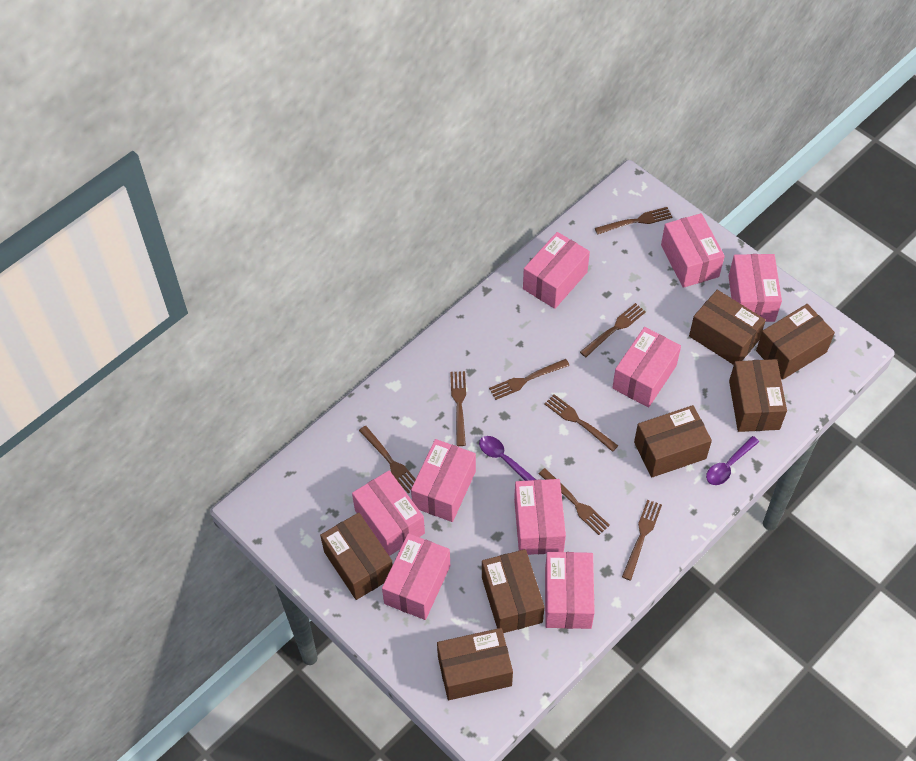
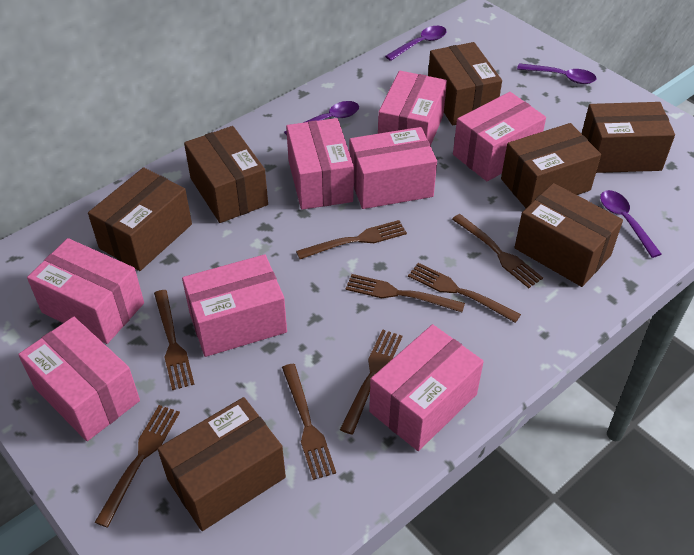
pink box: 9 -> 8
purple spoon: 2 -> 4

